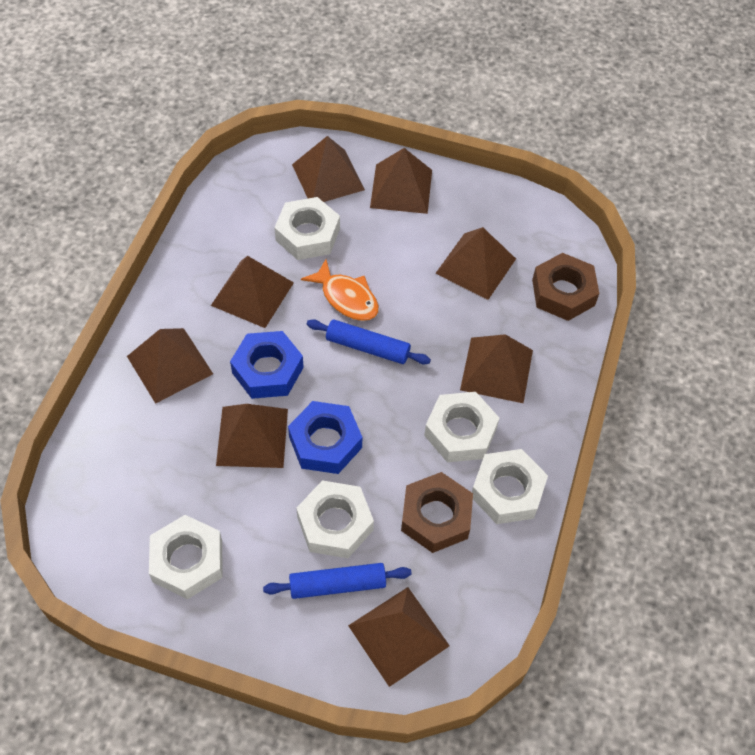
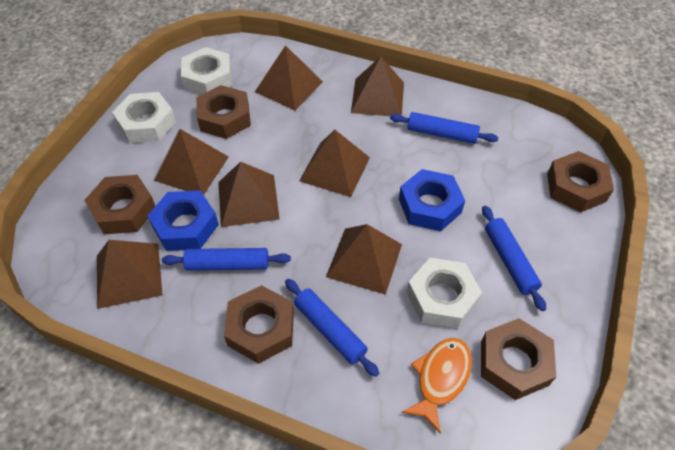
blue rolling pin: 2 -> 4
brown nut: 2 -> 5
brown pyramid: 8 -> 7
white nut: 5 -> 3

